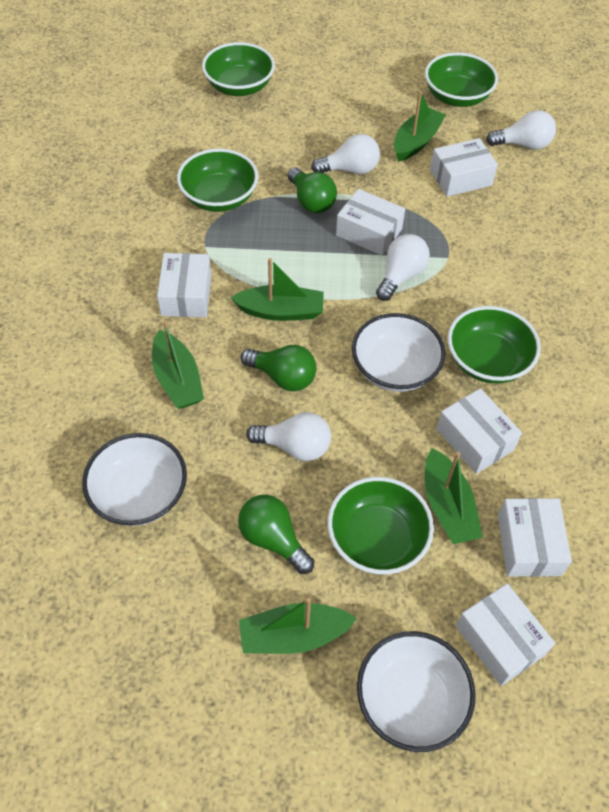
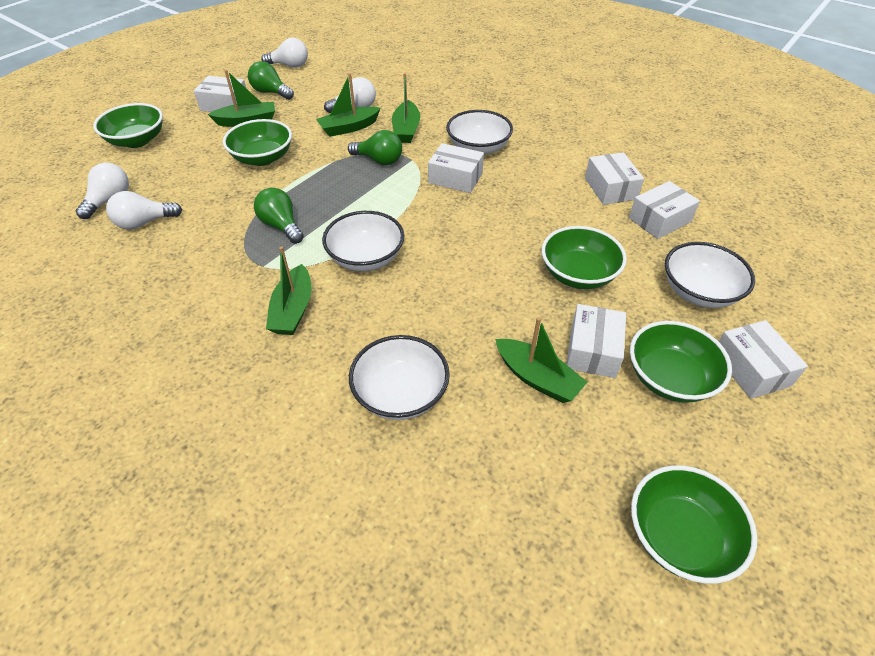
white bowl: 3 -> 4

